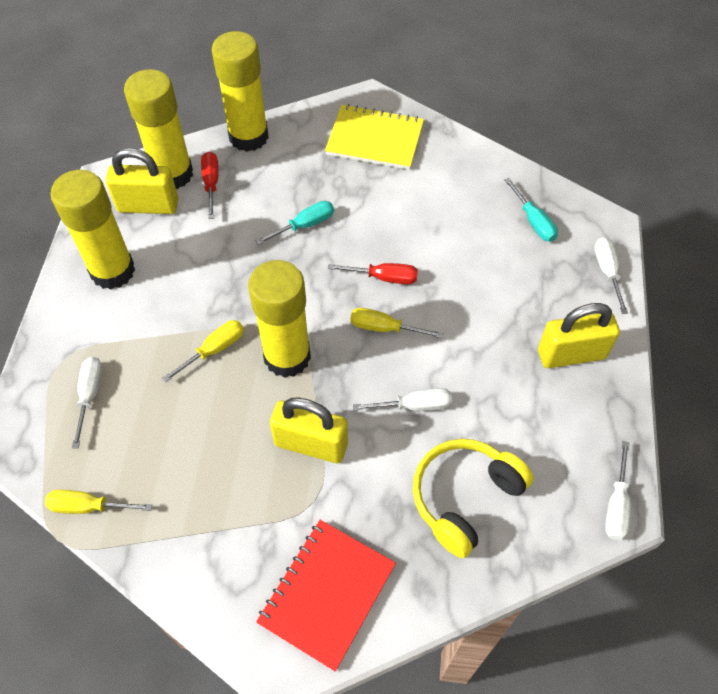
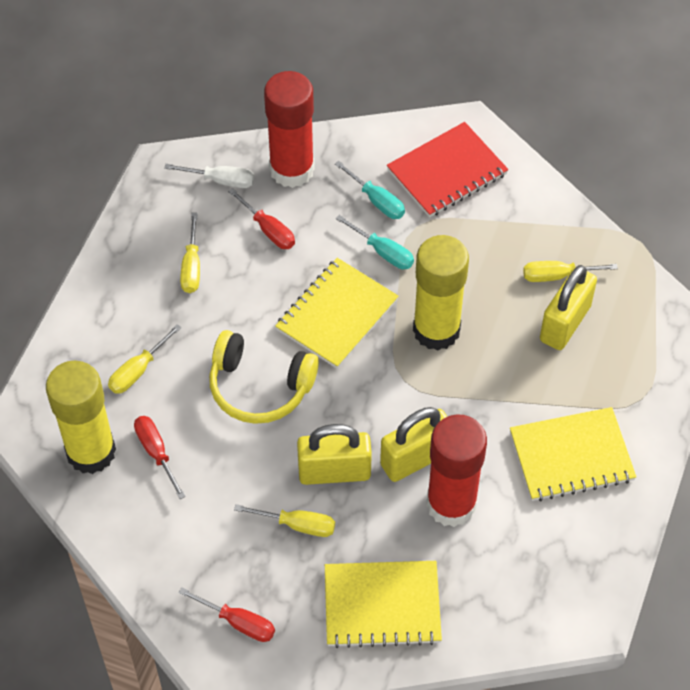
red glue stick: 0 -> 2
red screwdriver: 2 -> 3
white screwdriver: 4 -> 1
yellow glue stick: 4 -> 2
yellow notebook: 1 -> 3
yellow screwdriver: 3 -> 4

